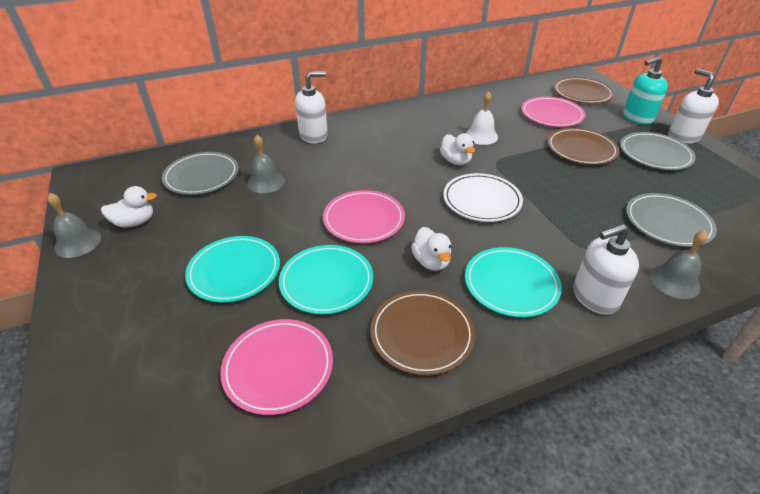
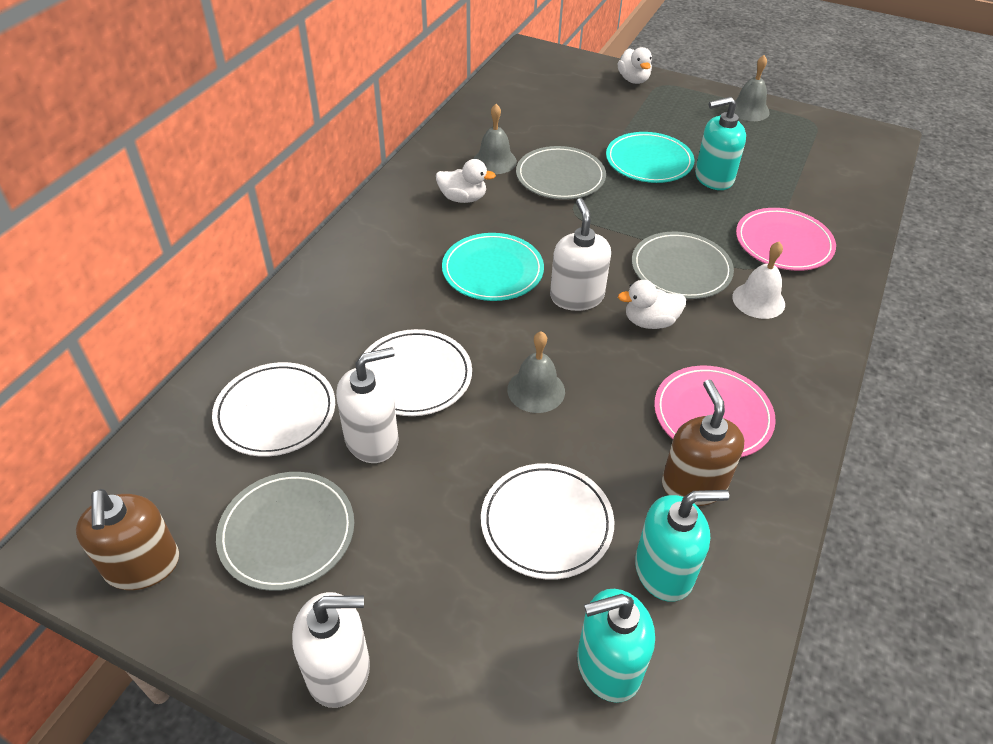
brown plate: 3 -> 0
brown soap dispenser: 0 -> 2
pink plate: 3 -> 2
turquoise plate: 3 -> 2
turquoise soap dispenser: 1 -> 3
white plate: 1 -> 3

